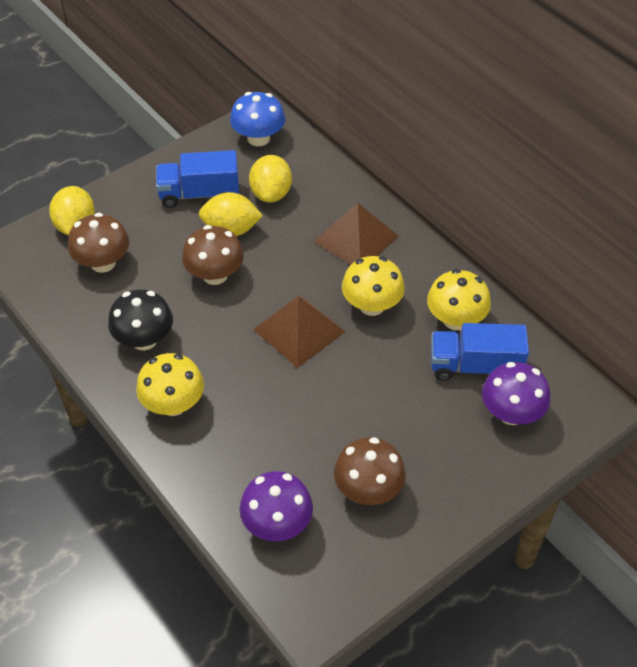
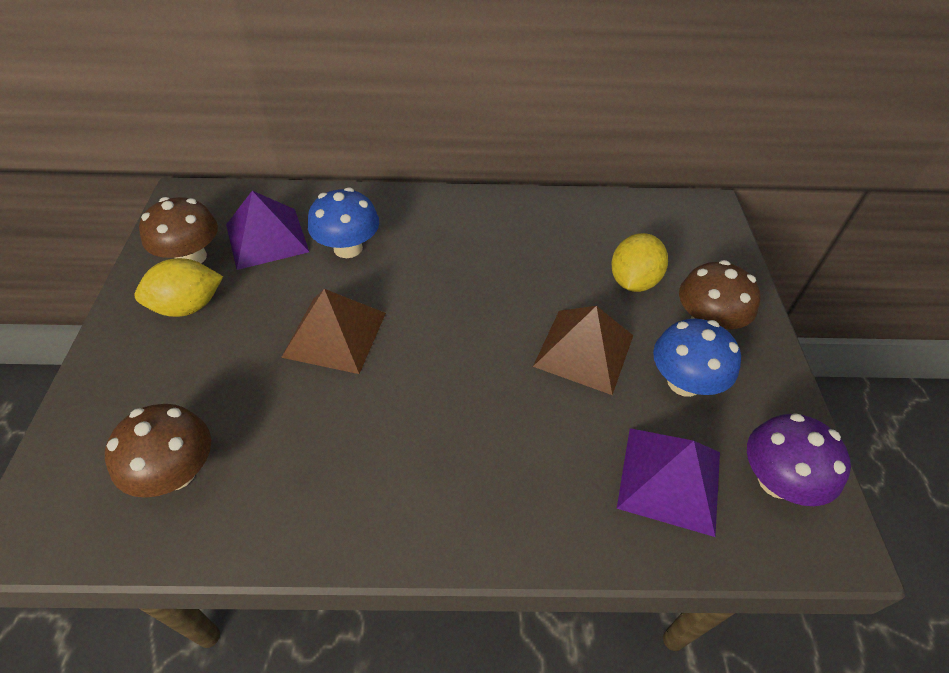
black mushroom: 1 -> 0
blue mushroom: 1 -> 2
blue truck: 2 -> 0
purple mushroom: 2 -> 1
purple pyramid: 0 -> 2
yellow lemon: 3 -> 2
yellow mushroom: 3 -> 0

